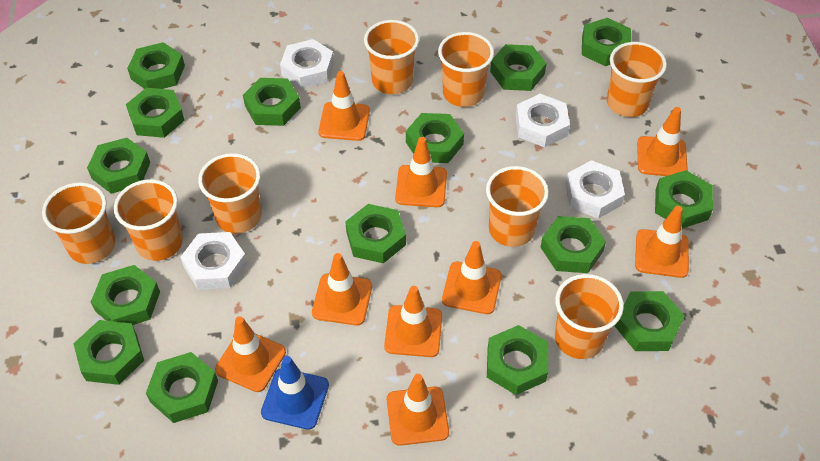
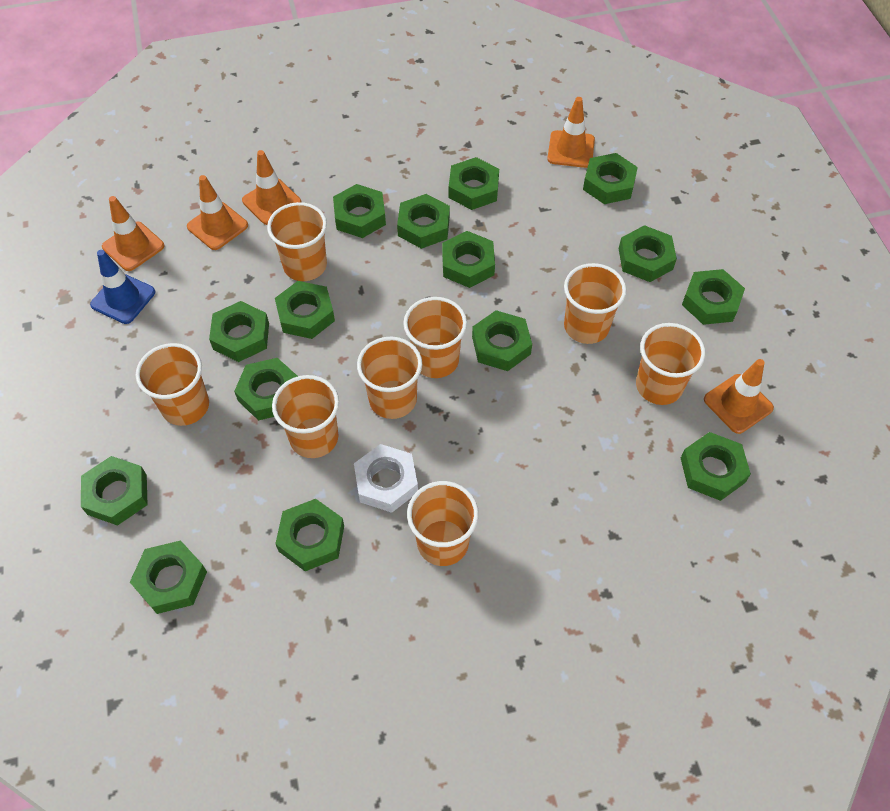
orange traffic cone: 9 -> 5
white nut: 4 -> 1

